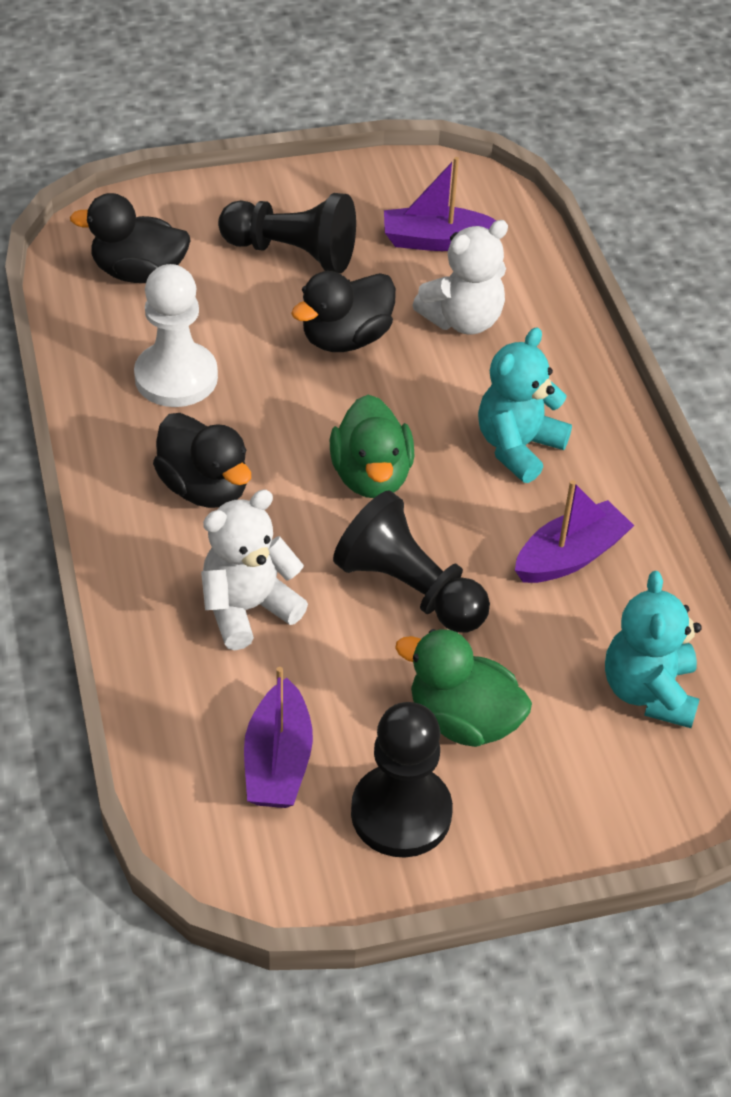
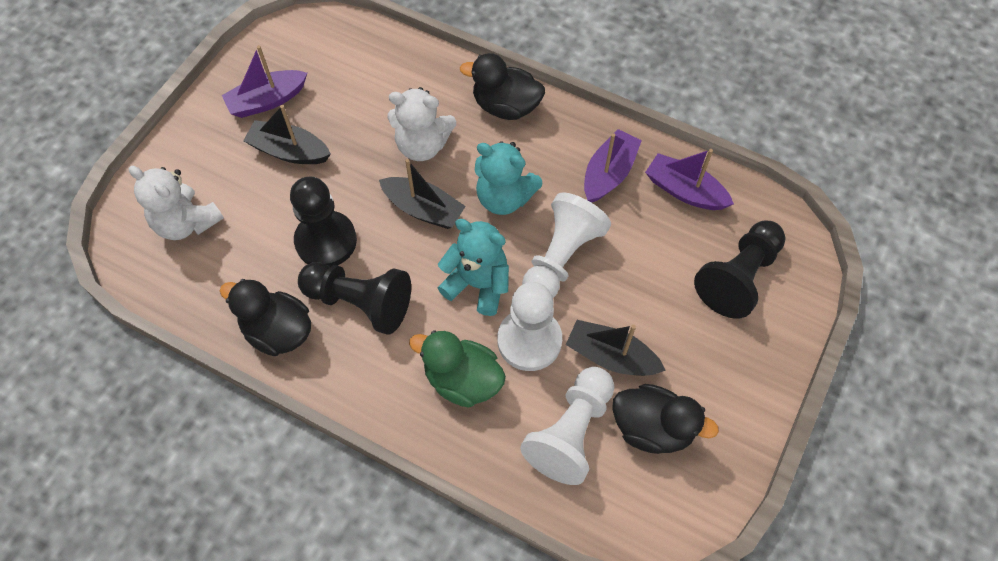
black boat: 0 -> 3
green duck: 2 -> 1
white pawn: 1 -> 3

